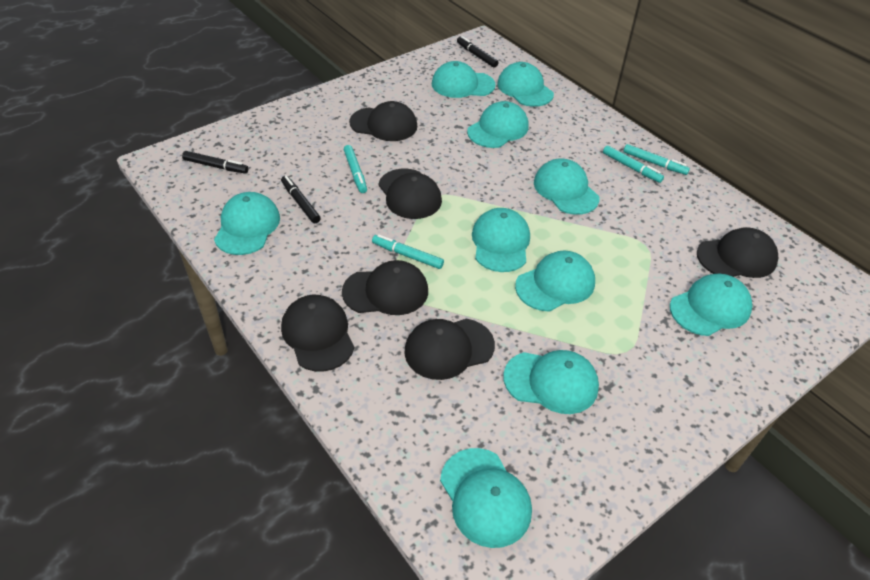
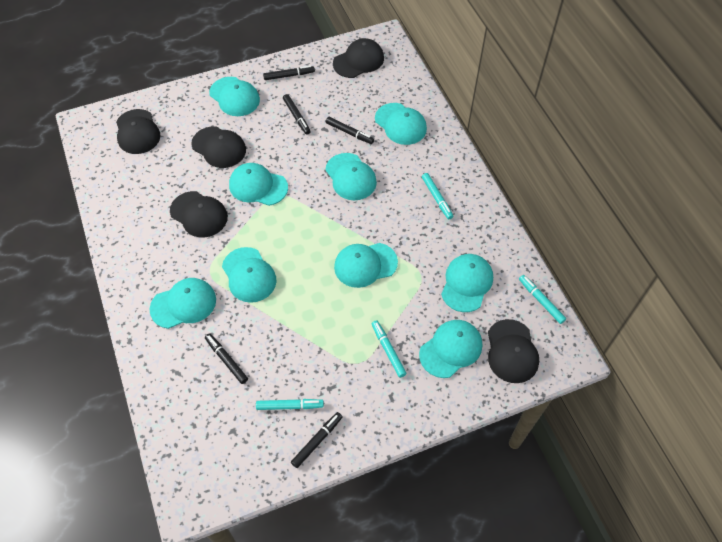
black cap: 6 -> 5
black marker: 3 -> 5
turquoise cap: 10 -> 9

